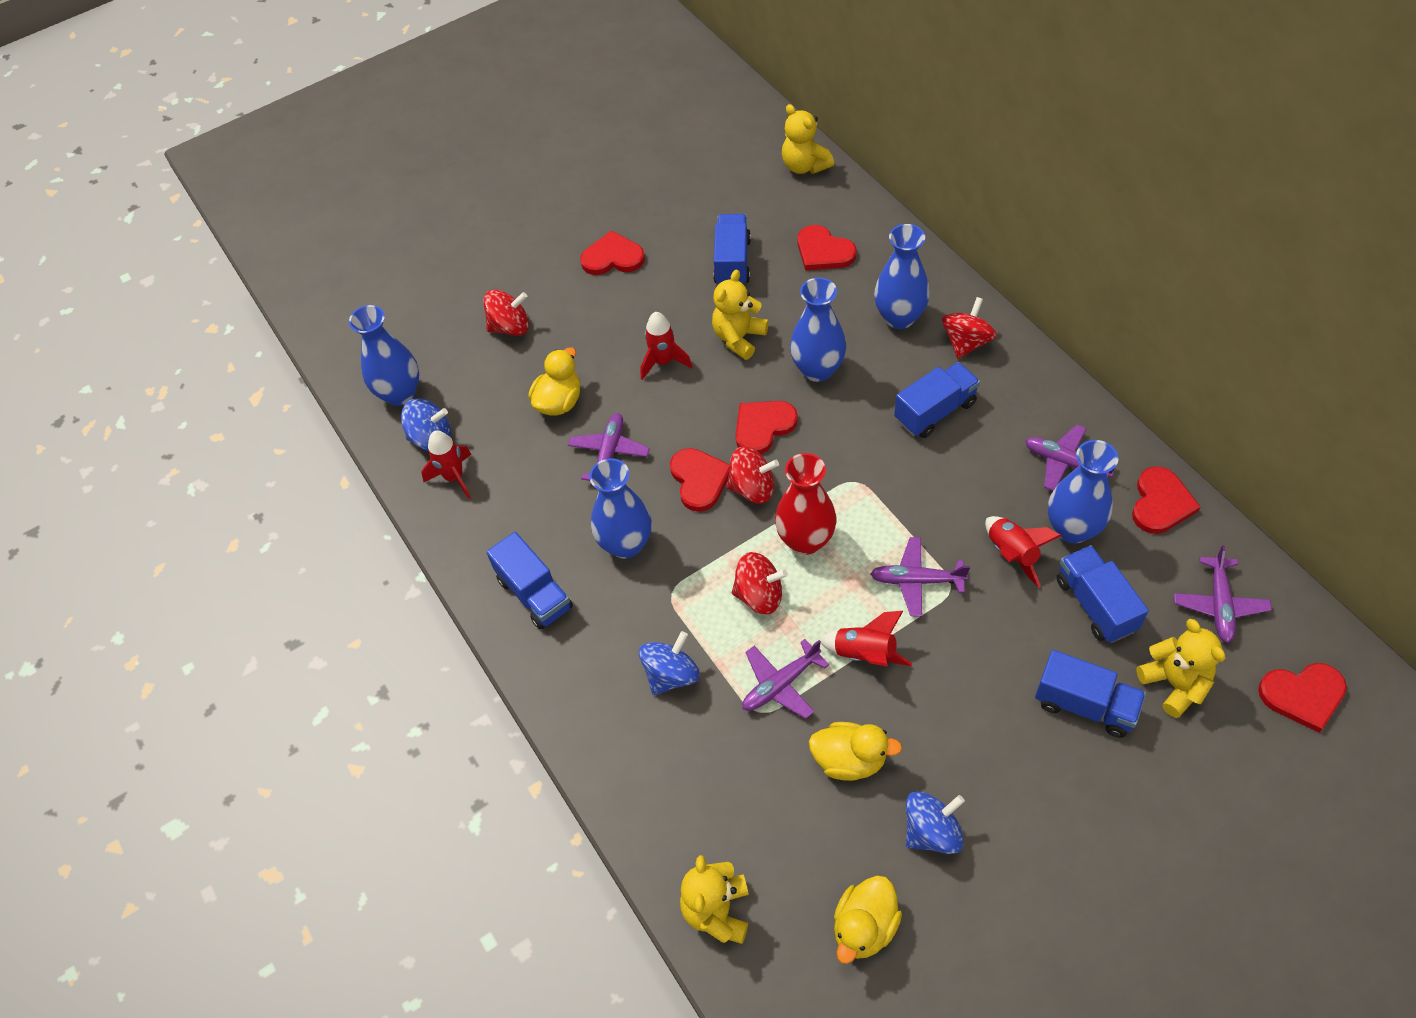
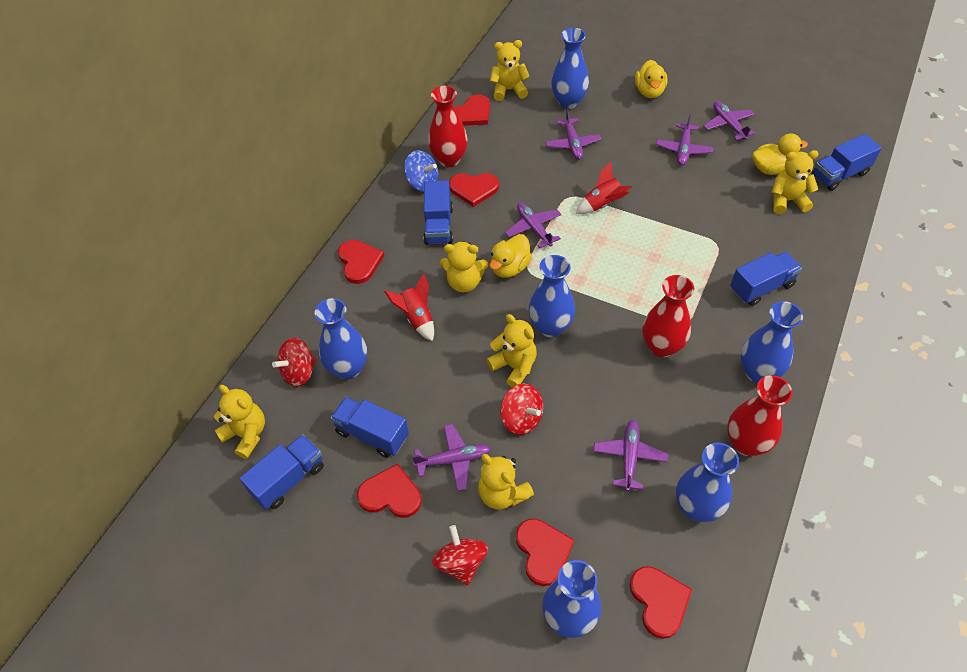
blue spinning top: 3 -> 1
blue vase: 5 -> 6
purple plane: 5 -> 6
red rocket: 4 -> 2
red spinning top: 4 -> 3
red vase: 1 -> 3
yellow teddy bear: 4 -> 6

